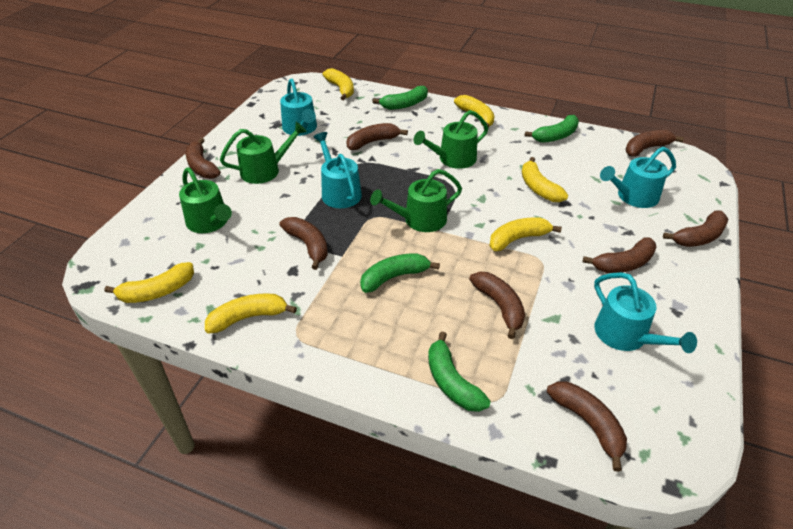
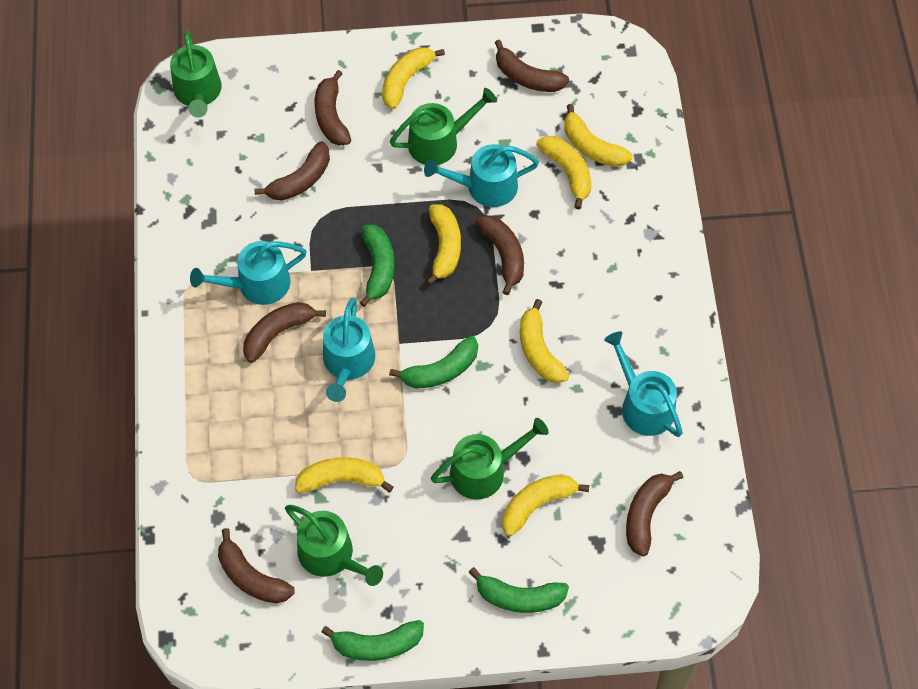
brown banana: 8 -> 7
yellow banana: 6 -> 7

